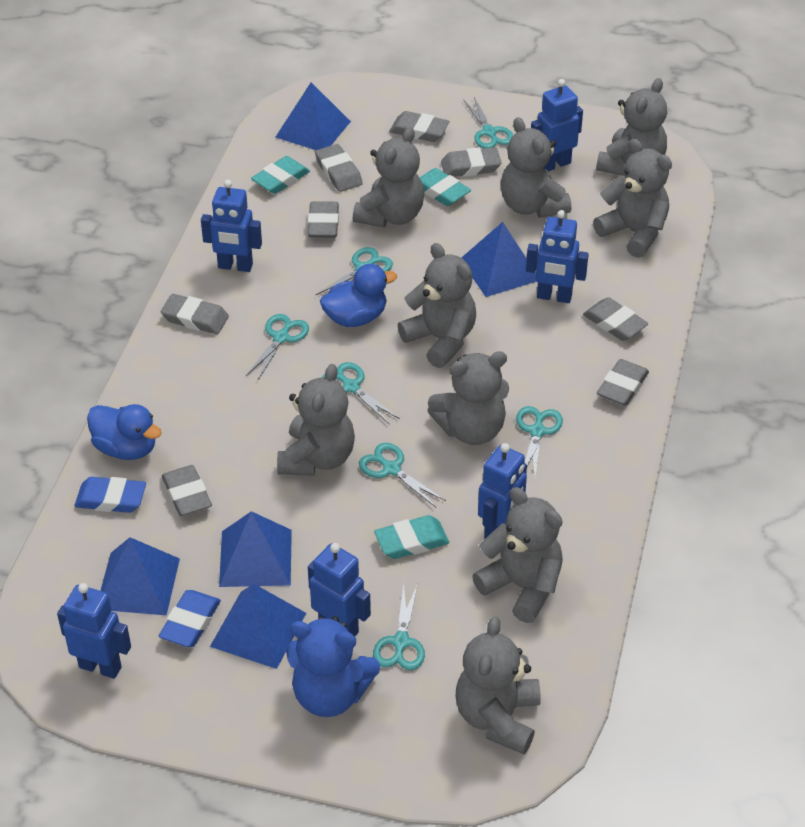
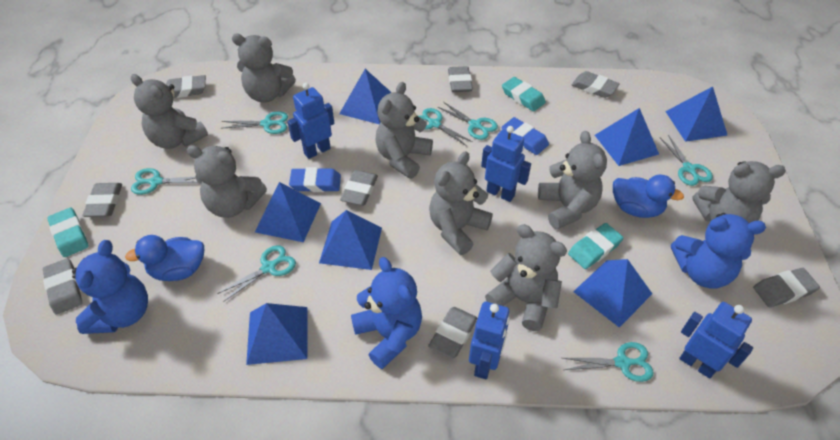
blue pyramid: 5 -> 7
blue robot: 6 -> 4
blue teddy bear: 1 -> 3
grey teddy bear: 9 -> 8

